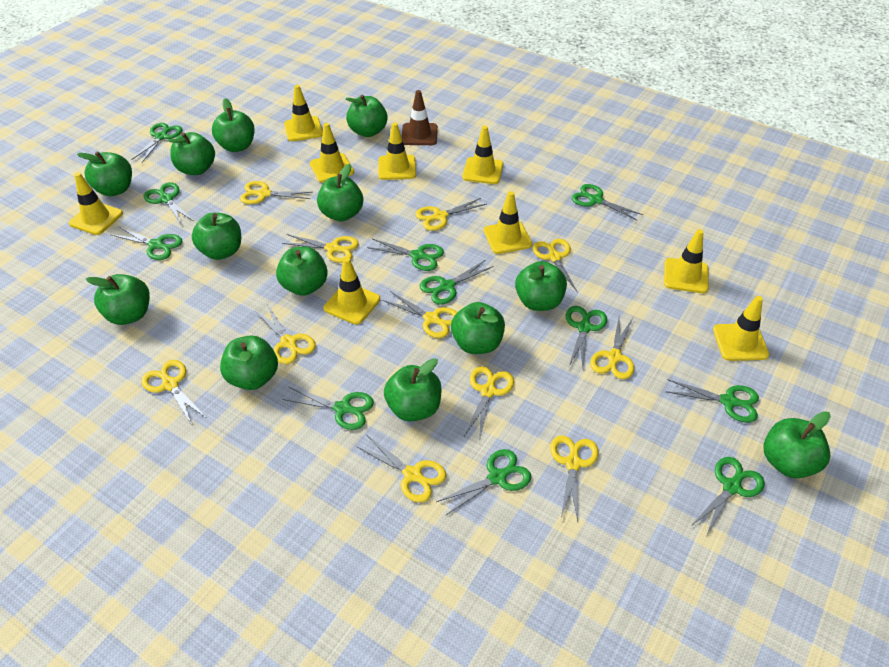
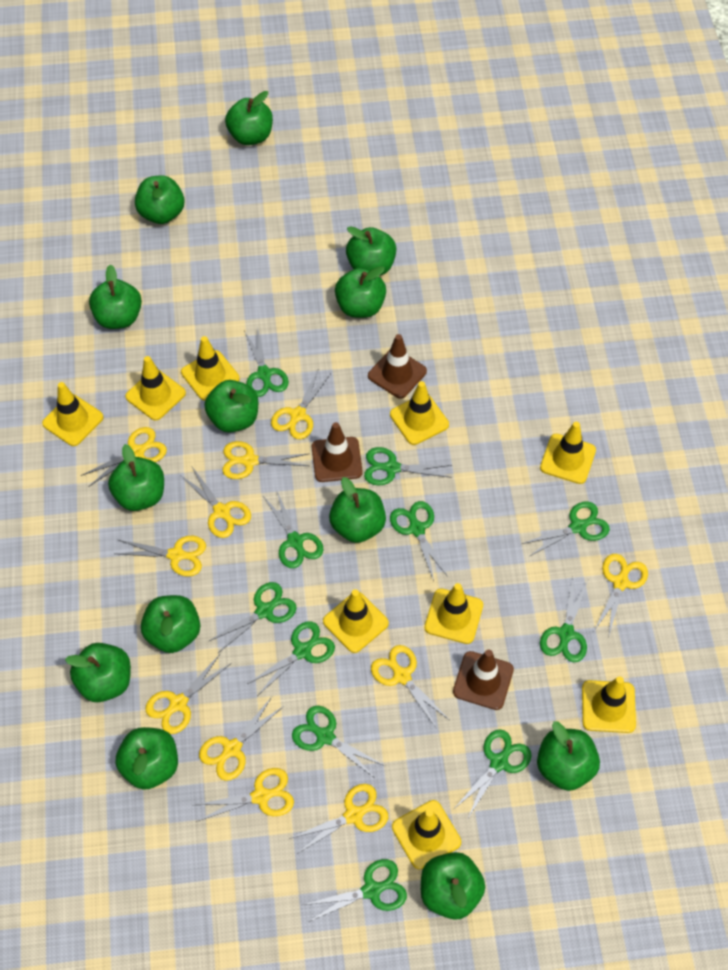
brown traffic cone: 1 -> 3

